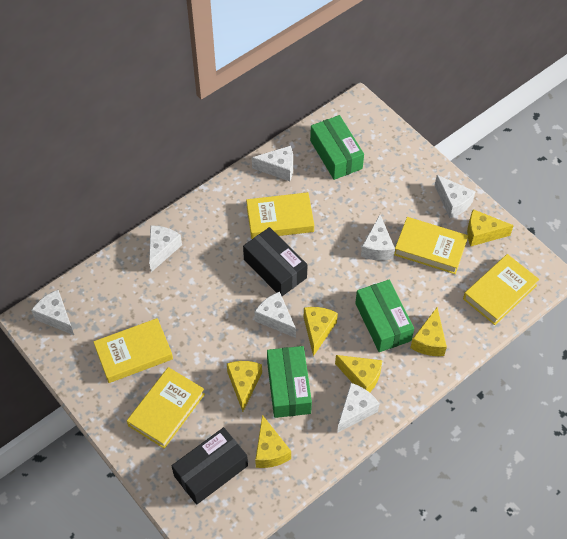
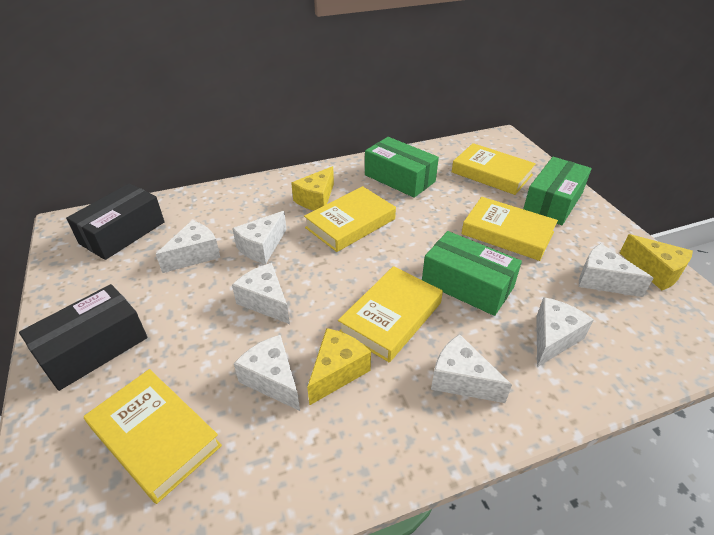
yellow cheese: 6 -> 3

